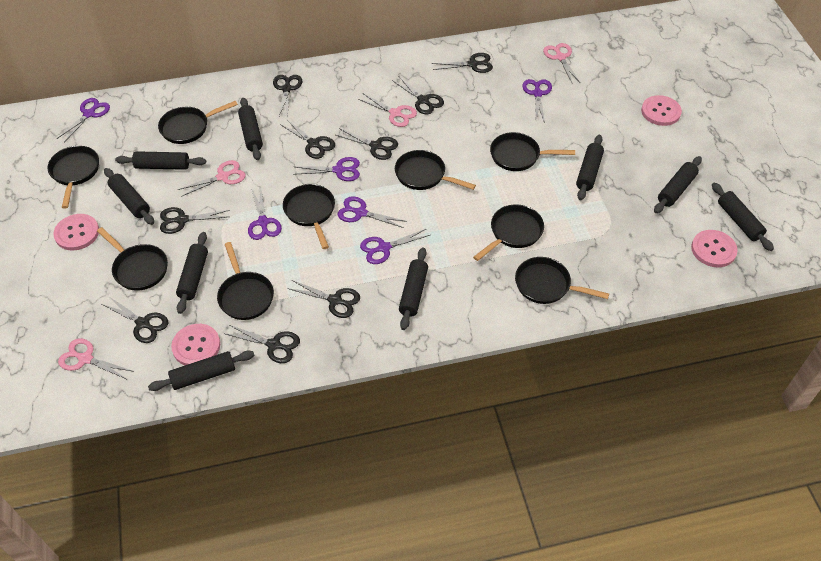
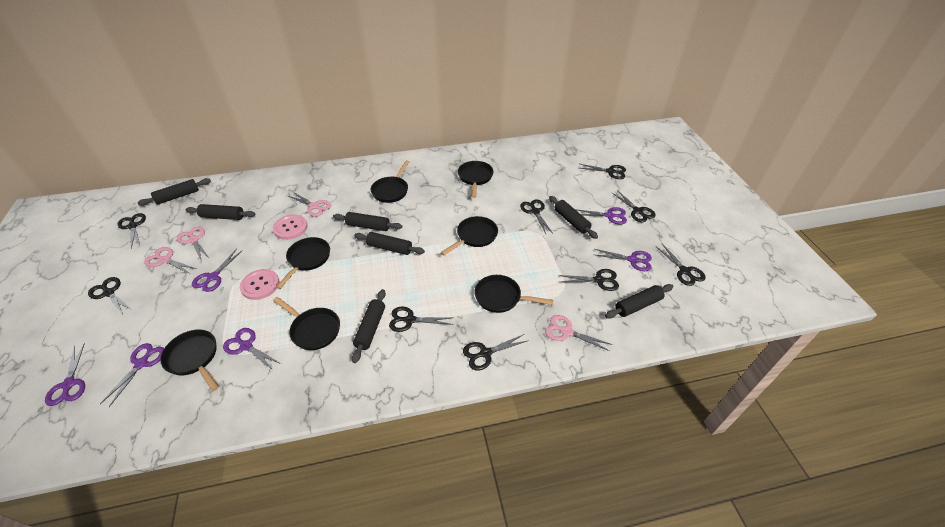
black pan: 9 -> 7
black rolling pin: 9 -> 7
pink button: 4 -> 2

